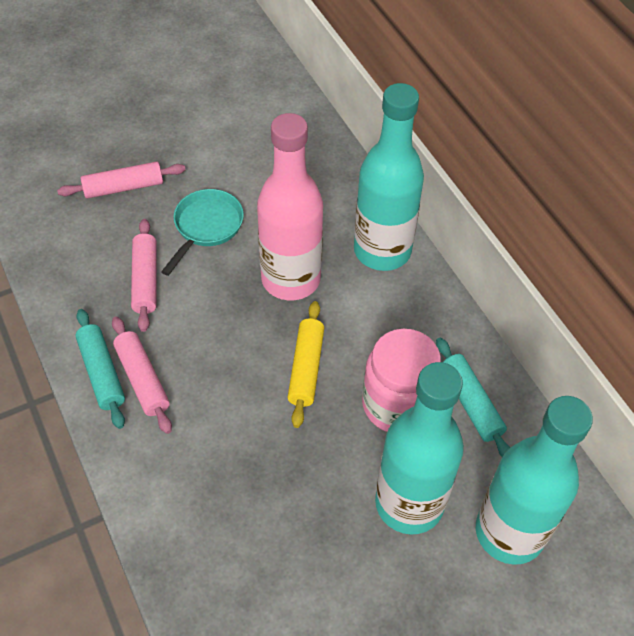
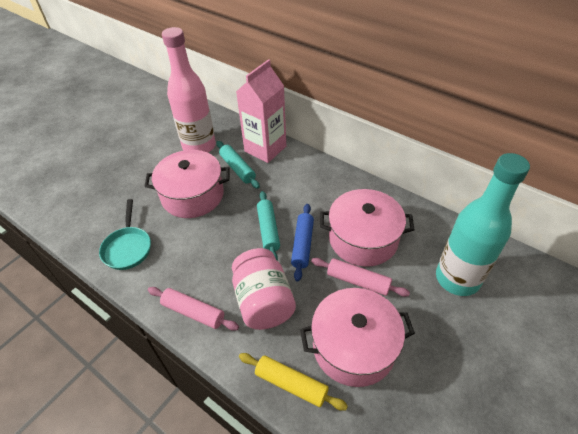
blue rolling pin: 0 -> 1
pink carton: 0 -> 1
pink pot: 0 -> 3
pink rolling pin: 3 -> 2
turquoise bottle: 3 -> 1

